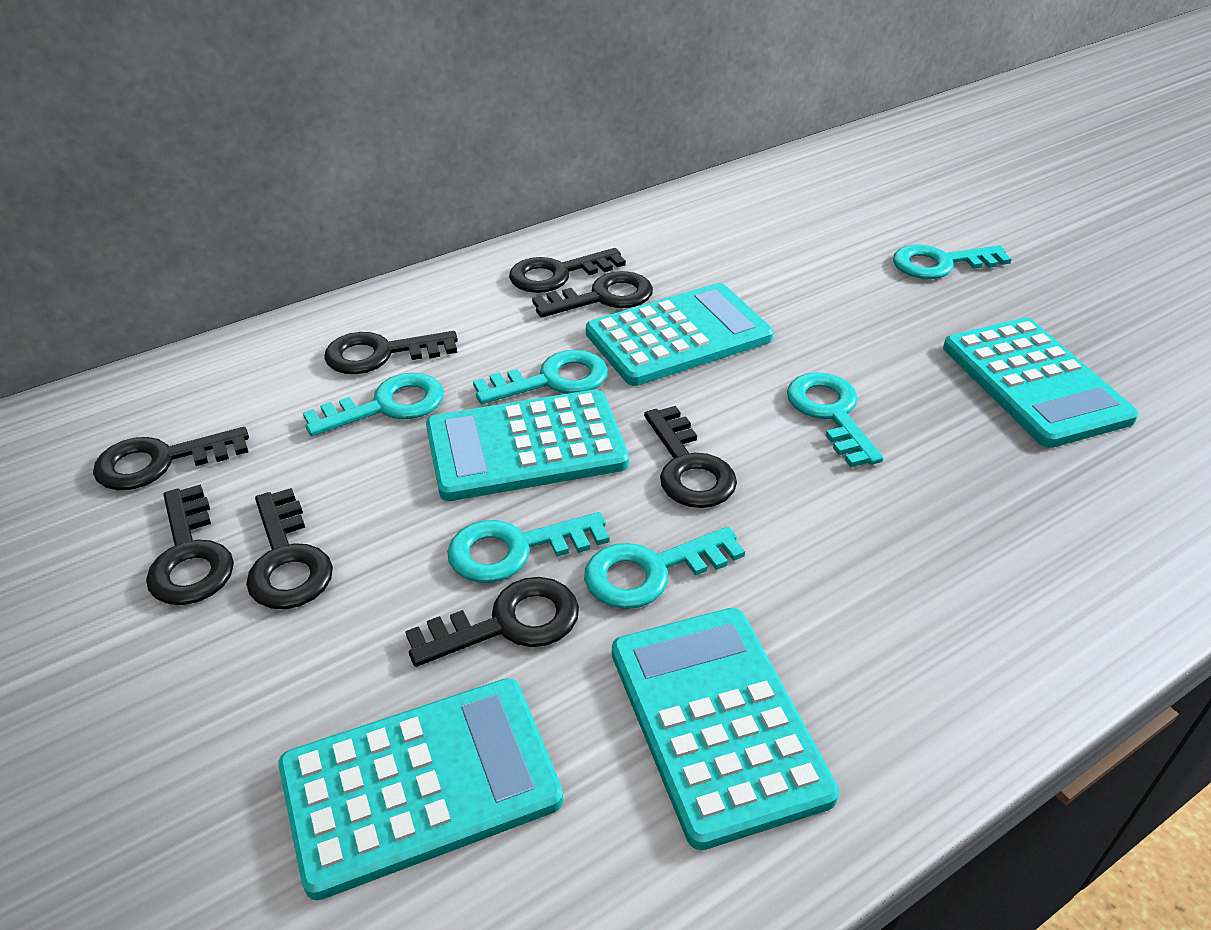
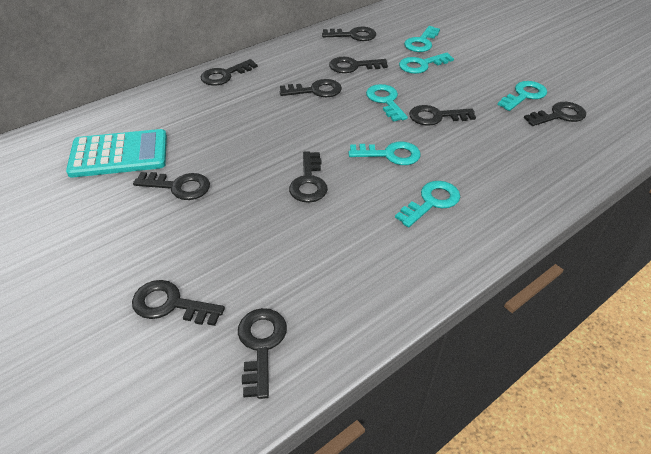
black key: 8 -> 10
turquoise calculator: 5 -> 1

